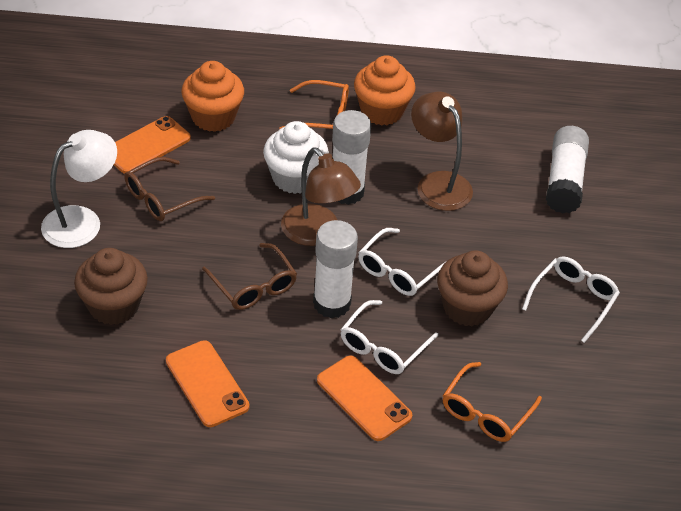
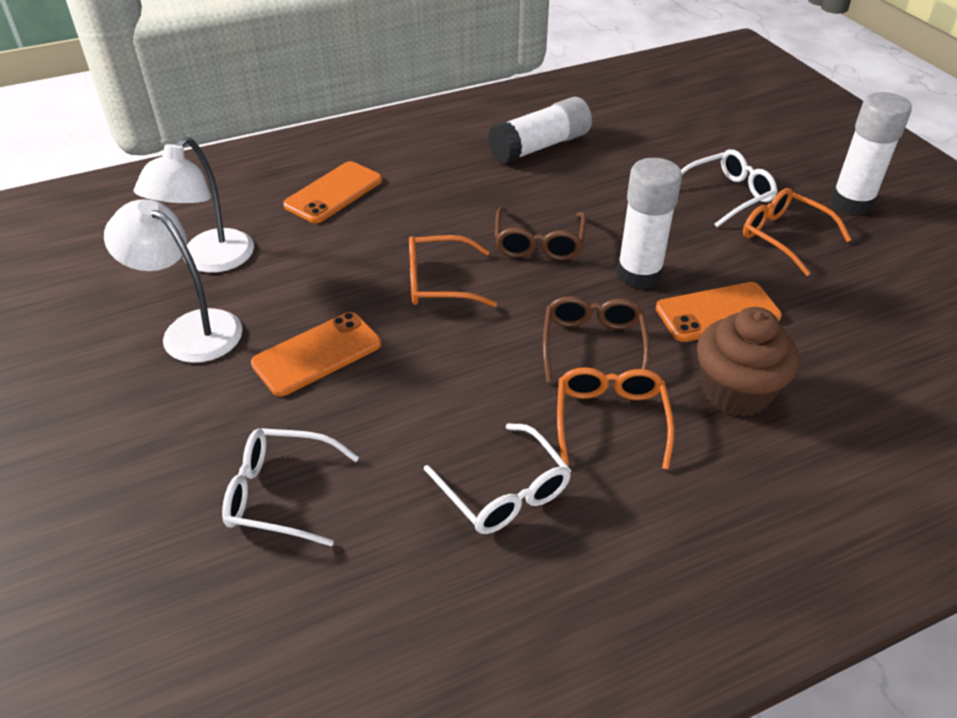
brown cupcake: 2 -> 1
brown lamp: 2 -> 0
orange cupcake: 2 -> 0
orange glasses: 2 -> 3
white cupcake: 1 -> 0
white lamp: 1 -> 2

